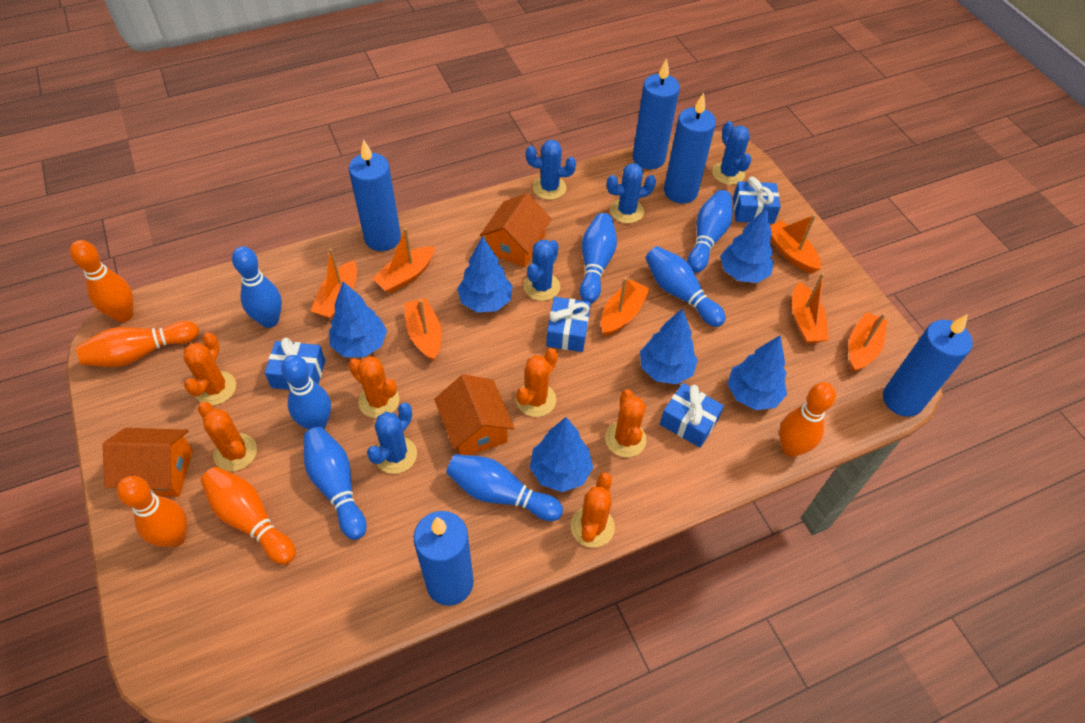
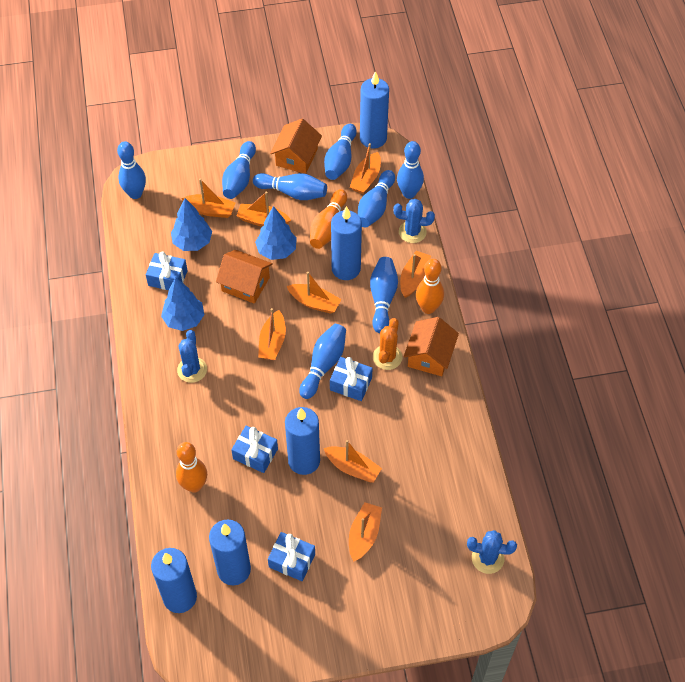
blue bowling pin: 7 -> 8
blue cactus: 5 -> 3
blue tree: 6 -> 3
orange boat: 7 -> 8
orange bowling pin: 5 -> 3
orange cactus: 6 -> 1

